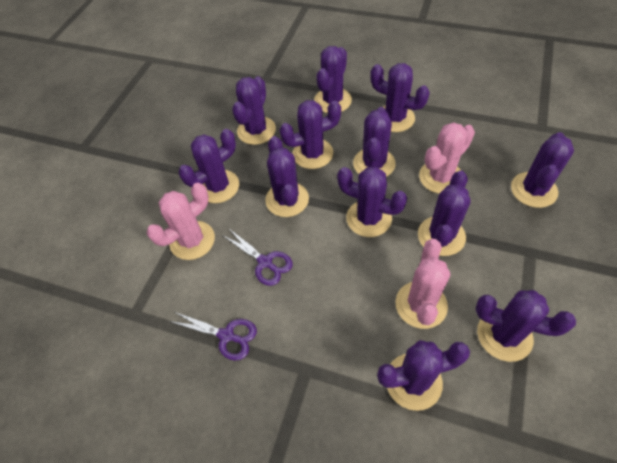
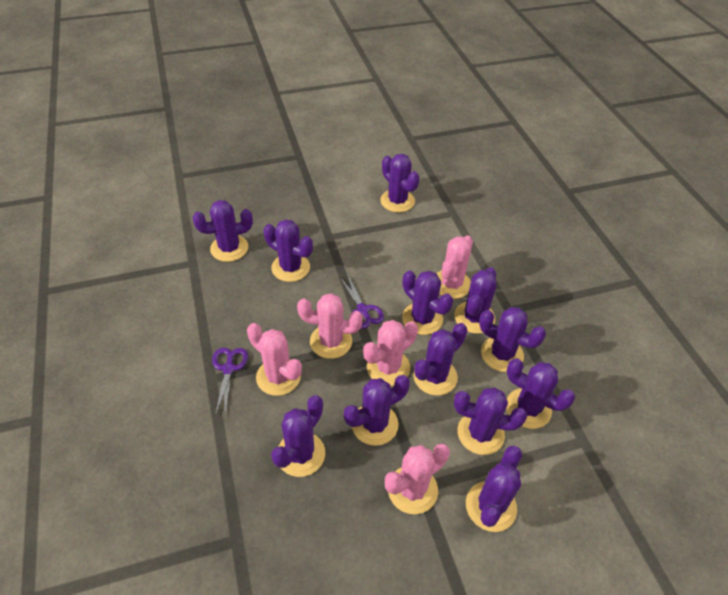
pink cactus: 3 -> 5

